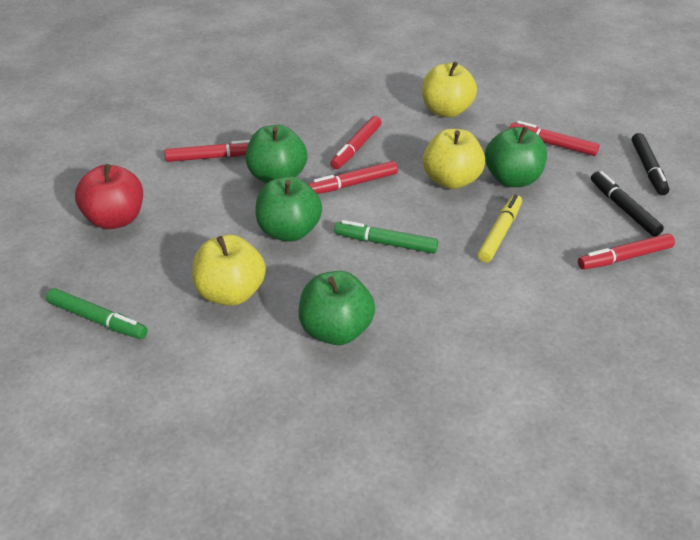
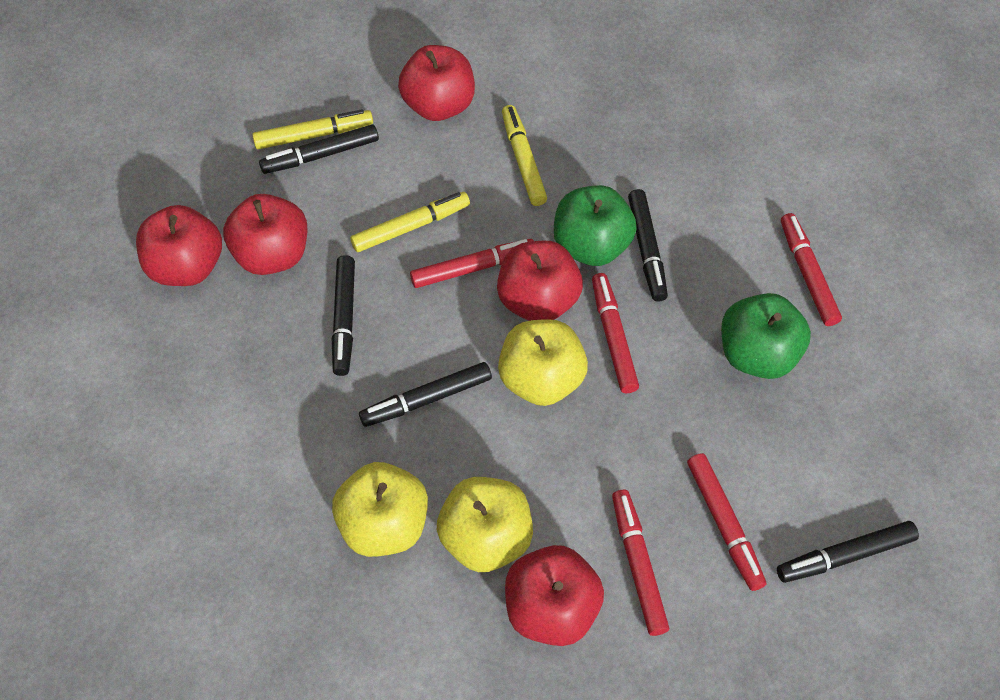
black marker: 2 -> 5
green apple: 4 -> 2
green marker: 2 -> 0
red apple: 1 -> 5
yellow marker: 1 -> 3

